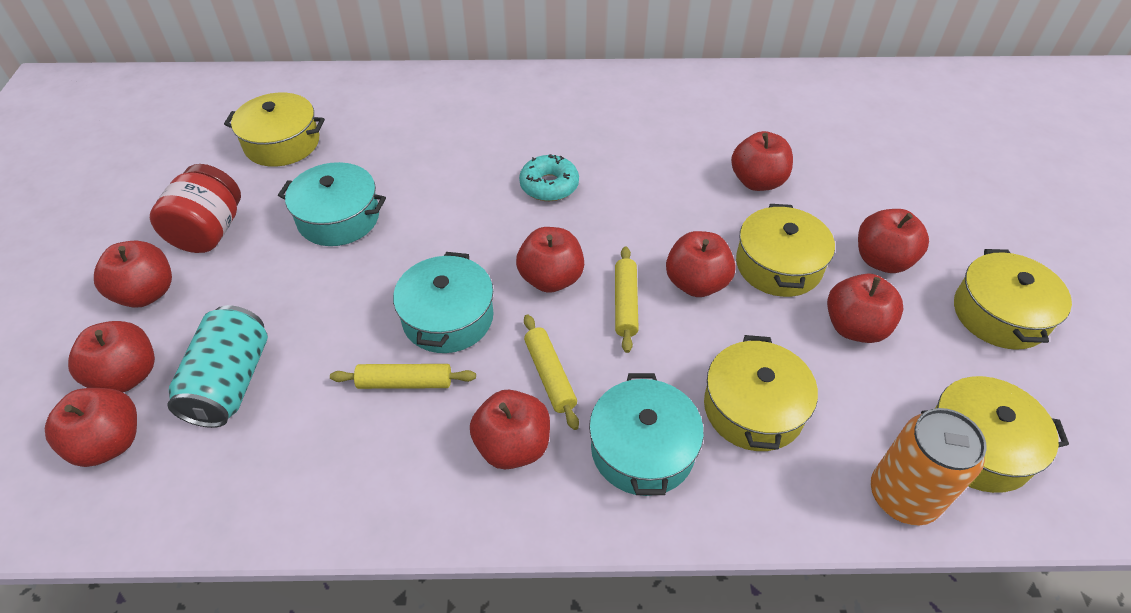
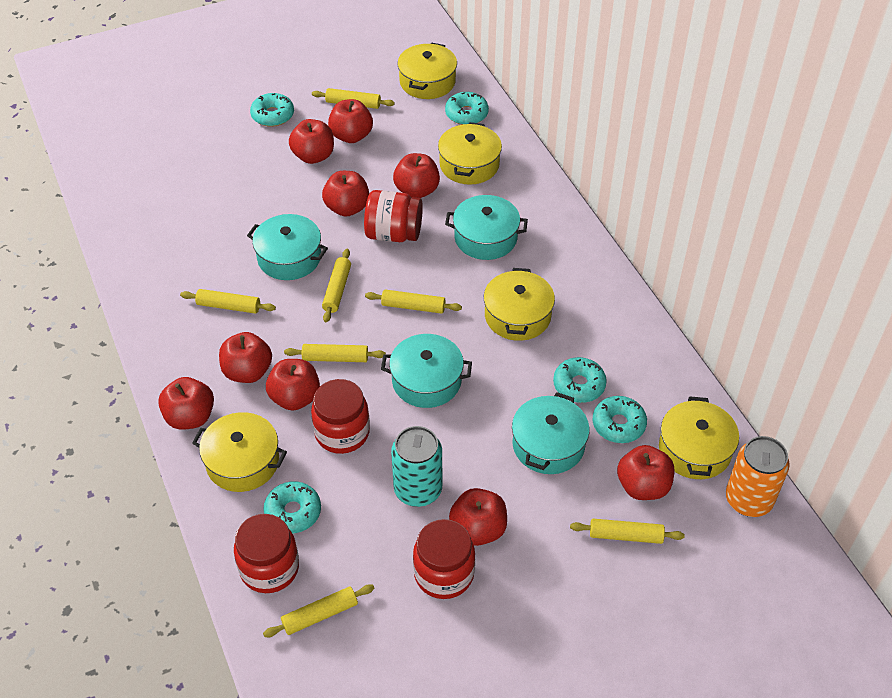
red jar: 1 -> 4
turquoise donut: 1 -> 5
turquoise pot: 3 -> 4
yellow rolling pin: 3 -> 7

